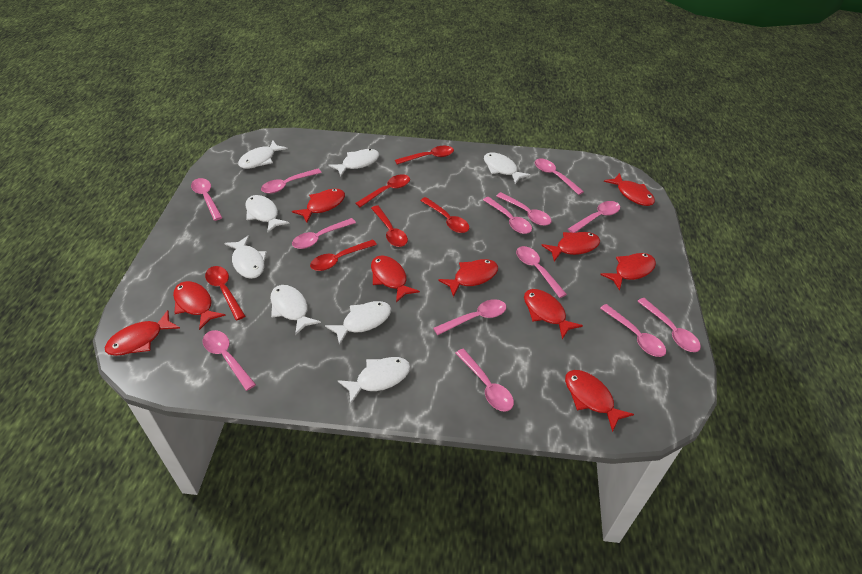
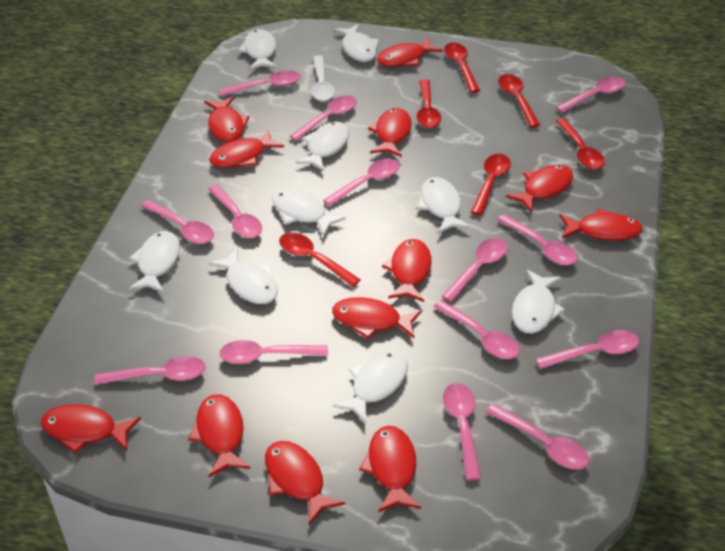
pink spoon: 13 -> 14
red fish: 10 -> 12
white fish: 8 -> 9
white spoon: 0 -> 1

